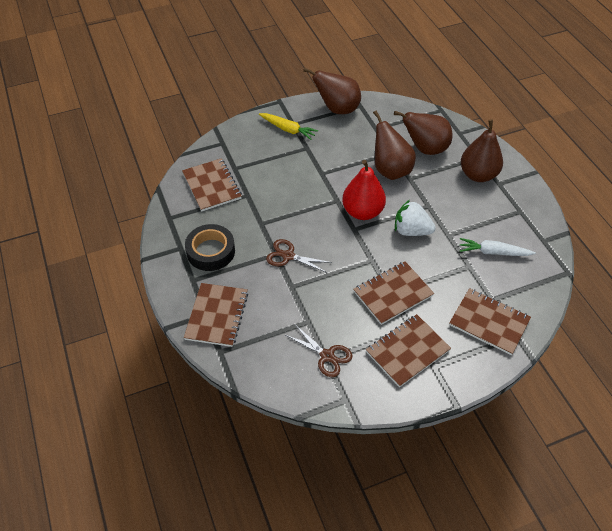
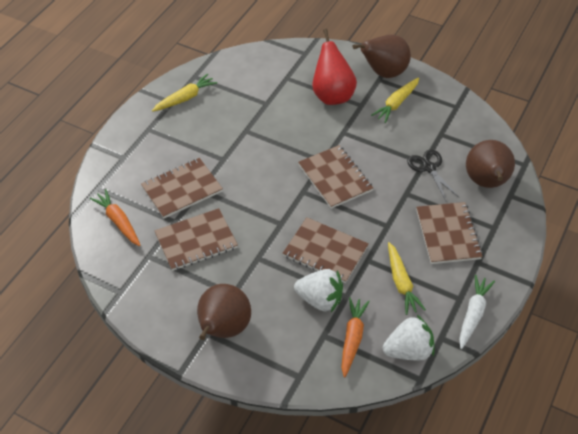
black scissors: 0 -> 1
black tape: 1 -> 0
brown pear: 4 -> 3
brown scissors: 2 -> 0
orange carrot: 0 -> 2
white strawberry: 1 -> 2
yellow carrot: 1 -> 3

